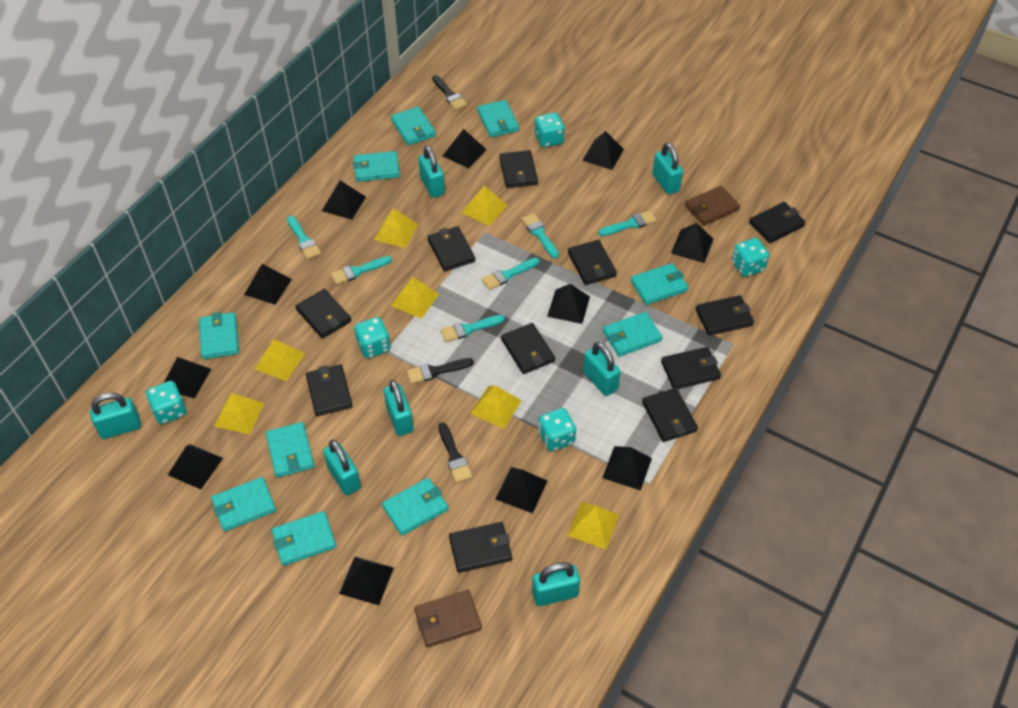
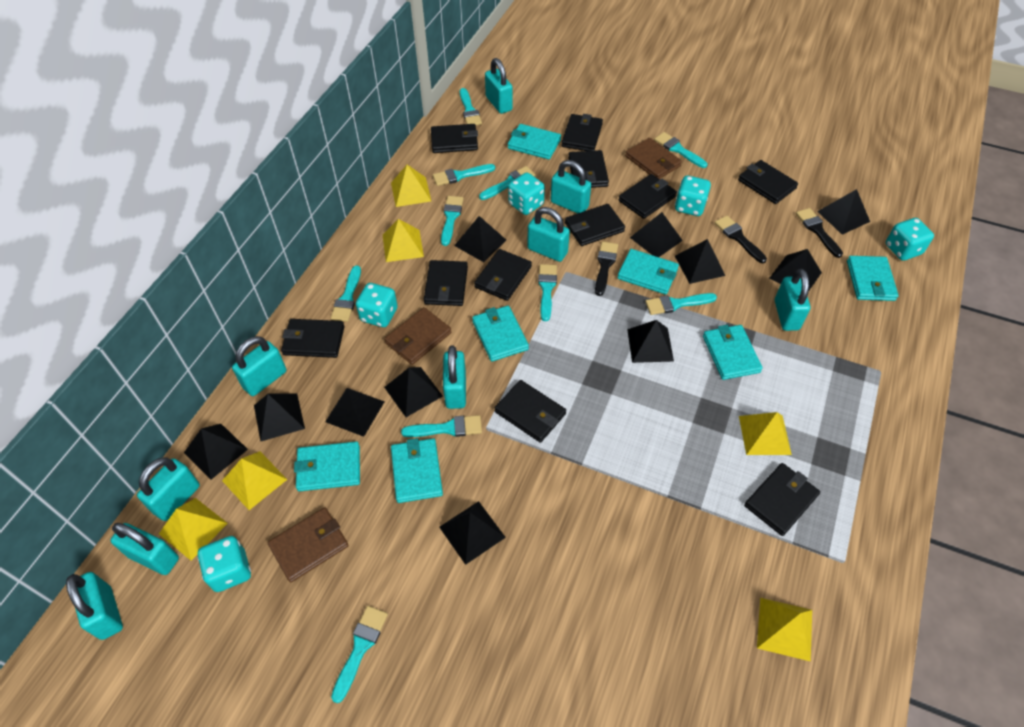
brown wallet: 2 -> 3
turquoise brush: 6 -> 10
turquoise padlock: 7 -> 9
turquoise wallet: 10 -> 7
yellow pyramid: 7 -> 6

